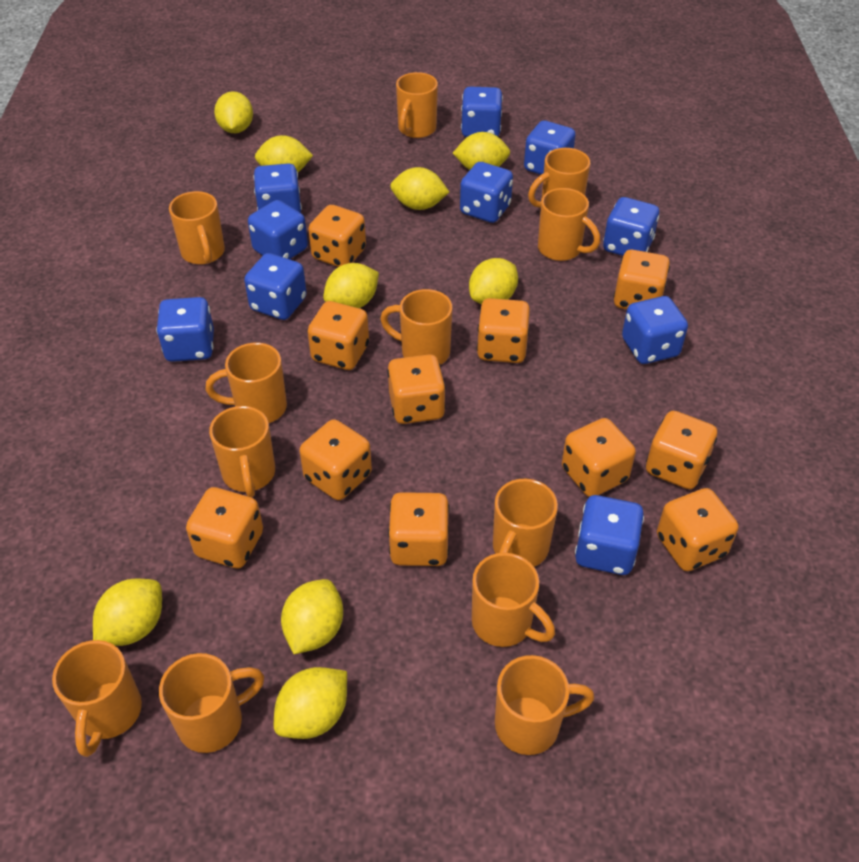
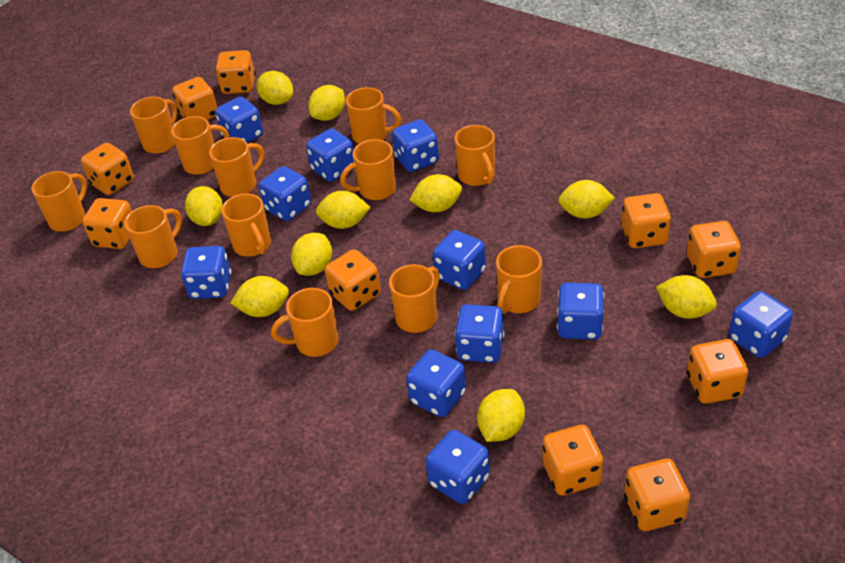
blue dice: 10 -> 11
orange dice: 11 -> 10
yellow lemon: 9 -> 10

